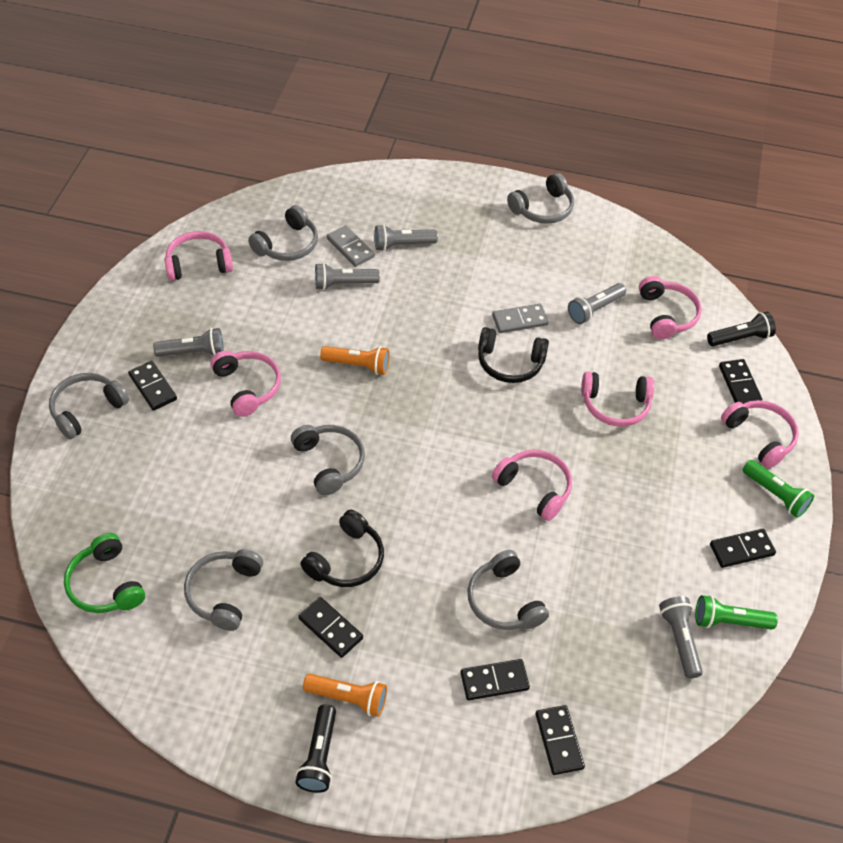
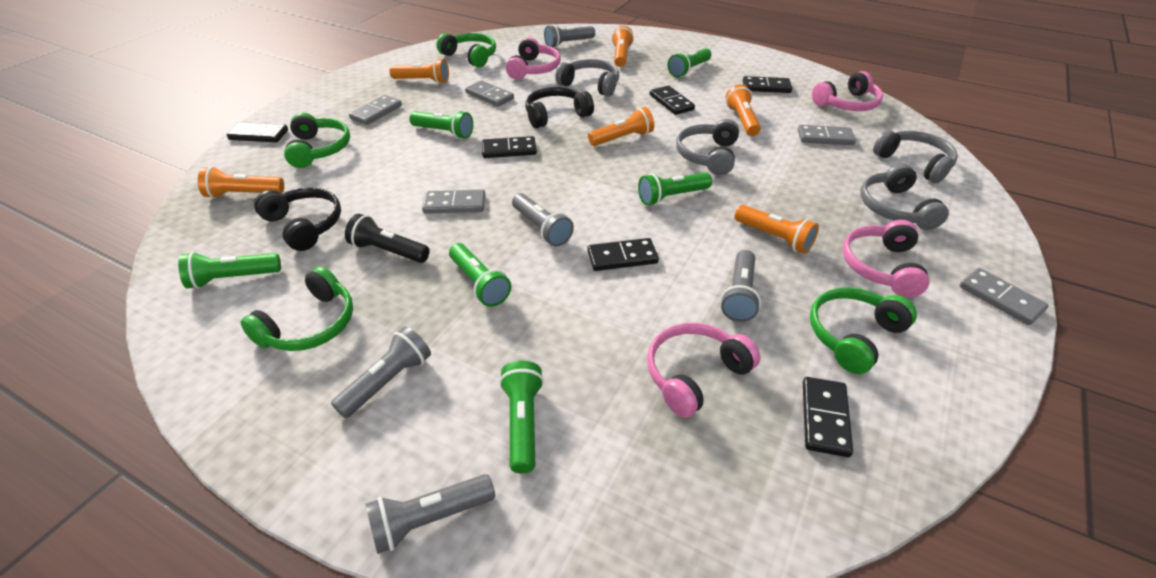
black flashlight: 2 -> 1
green flashlight: 2 -> 6
green headphones: 1 -> 4
grey domino: 2 -> 5
grey headphones: 6 -> 4
orange flashlight: 2 -> 6
pink headphones: 6 -> 4

